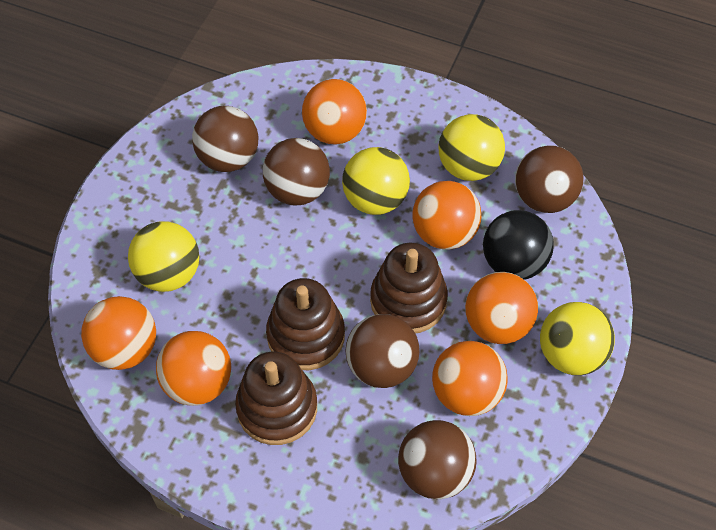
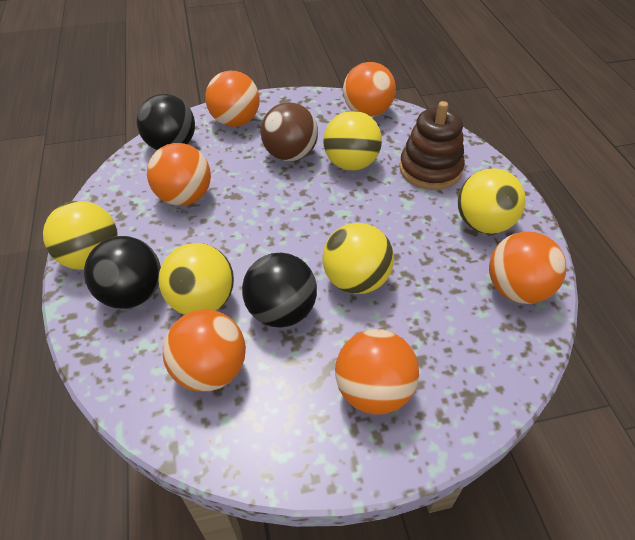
black ball: 1 -> 3
brown ball: 5 -> 1
brown stacking toy: 3 -> 1
yellow ball: 4 -> 5

